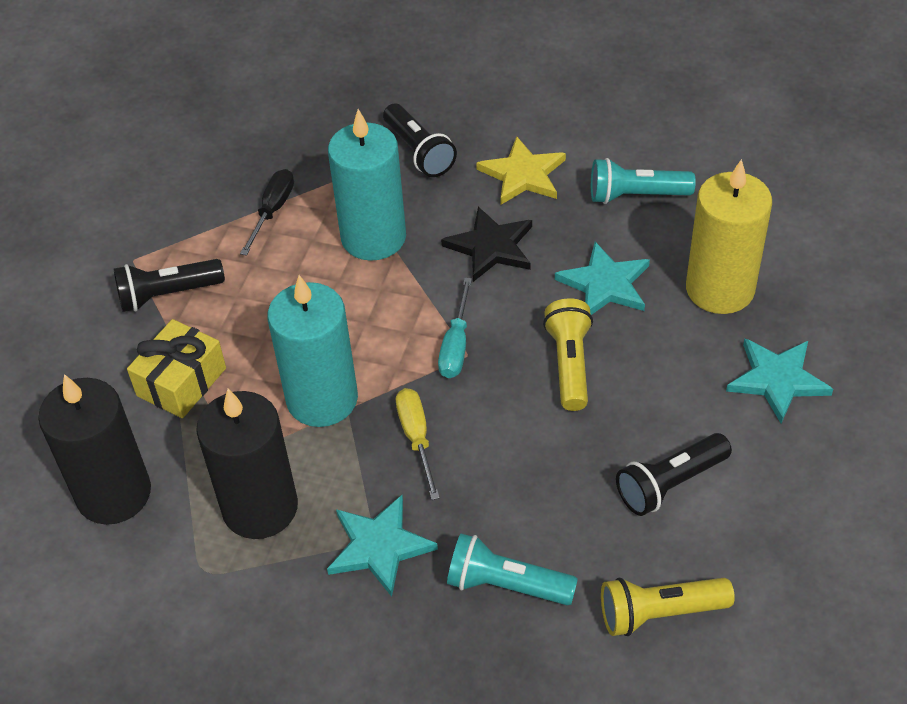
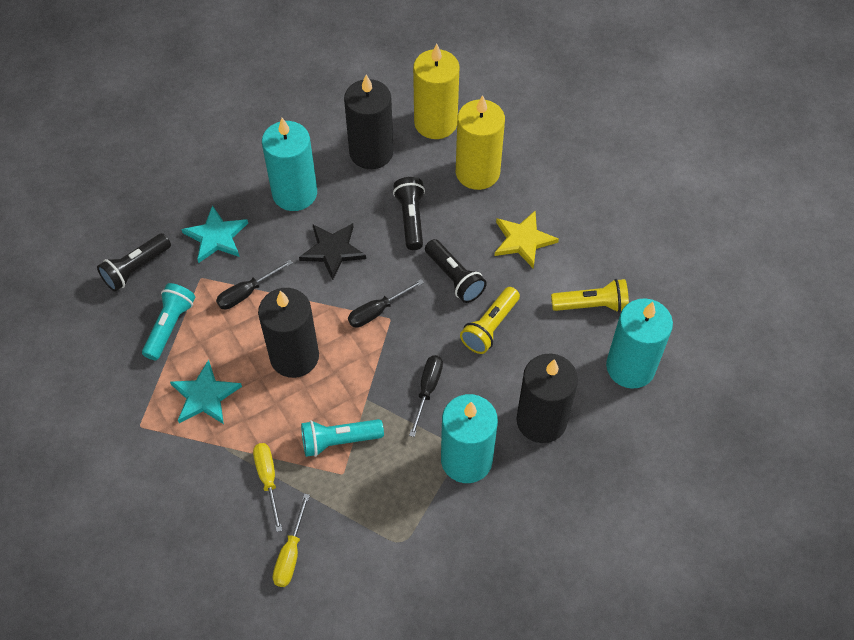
black candle: 2 -> 3
black screwdriver: 1 -> 3
turquoise candle: 2 -> 3
turquoise screwdriver: 1 -> 0
turquoise star: 3 -> 2
yellow candle: 1 -> 2
yellow gift: 1 -> 0
yellow screwdriver: 1 -> 2

